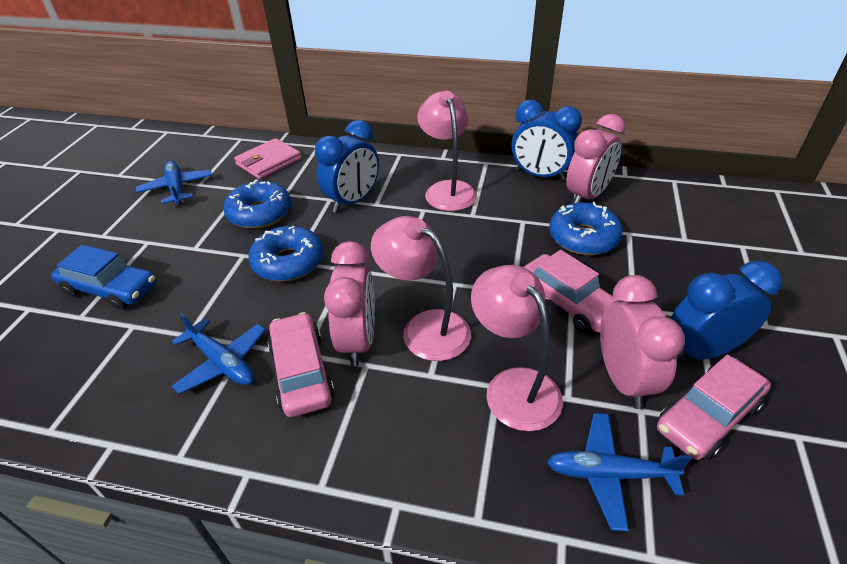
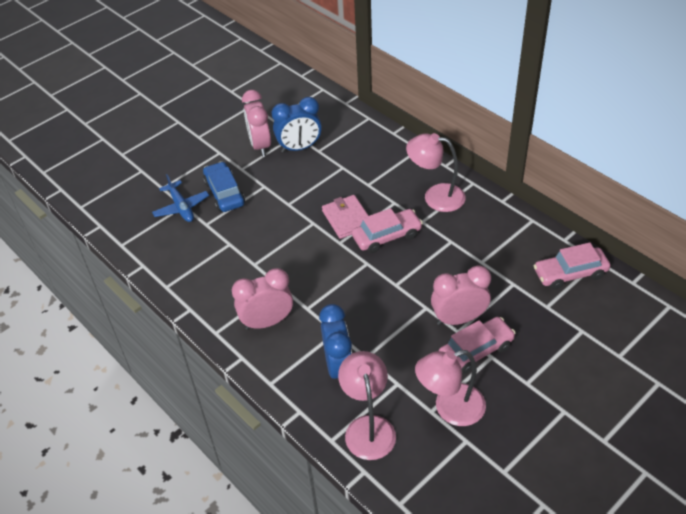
blue clock: 3 -> 2
blue donut: 3 -> 0
blue plane: 3 -> 1

